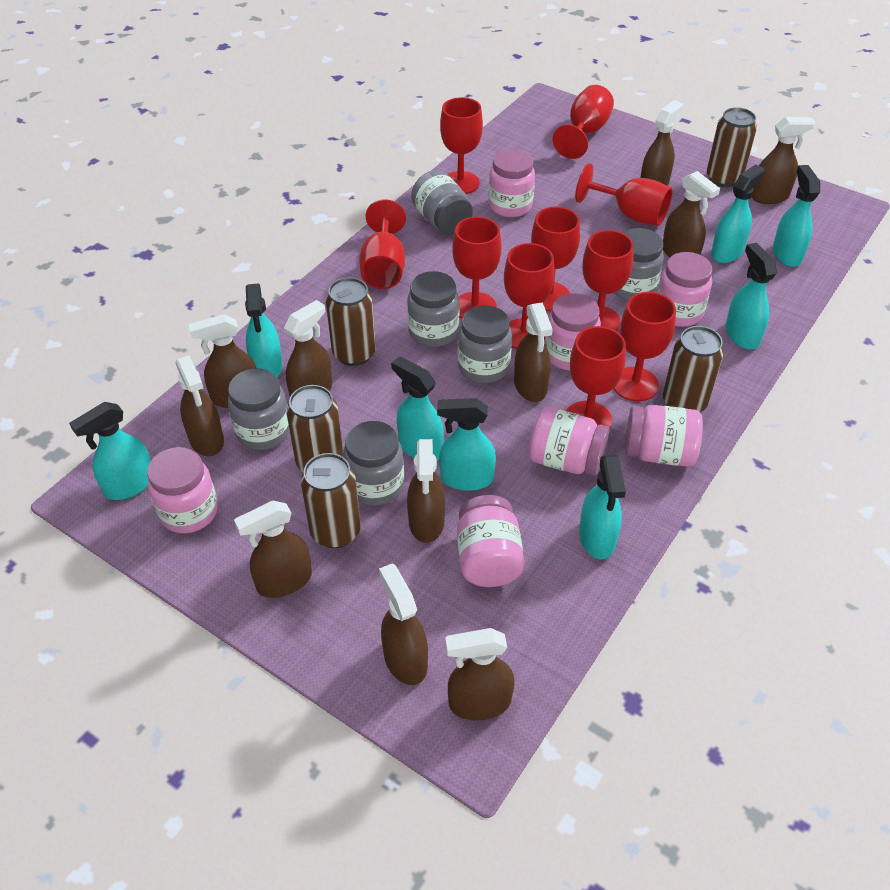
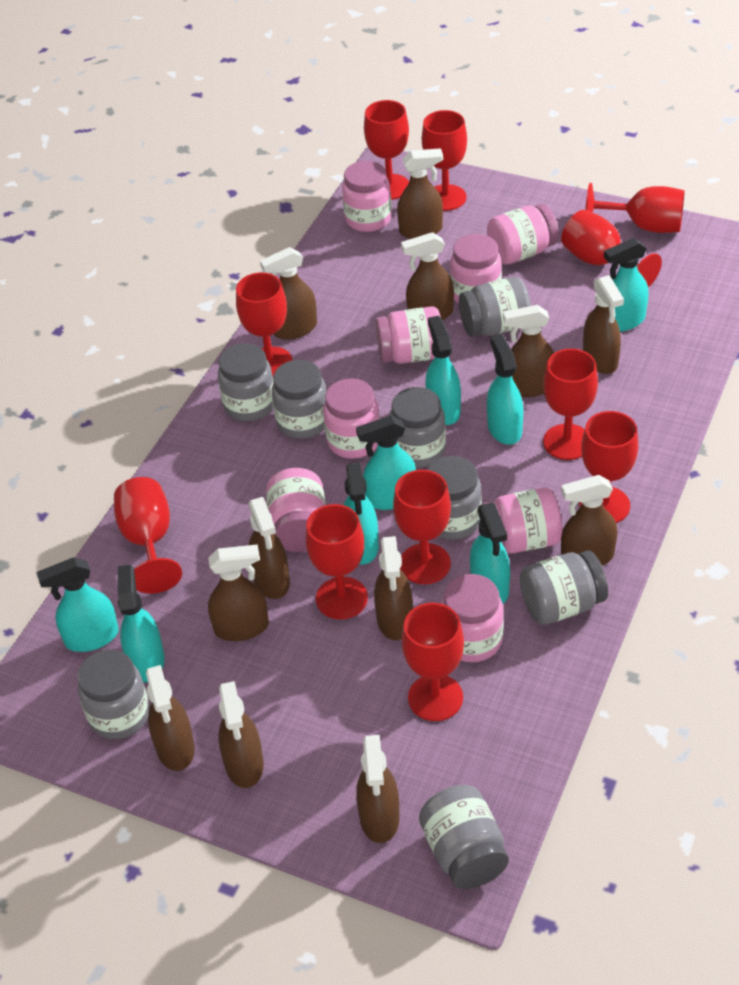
brown can: 5 -> 0
brown spray bottle: 11 -> 12
grey jar: 6 -> 8
pink jar: 7 -> 8
red goblet: 10 -> 11

